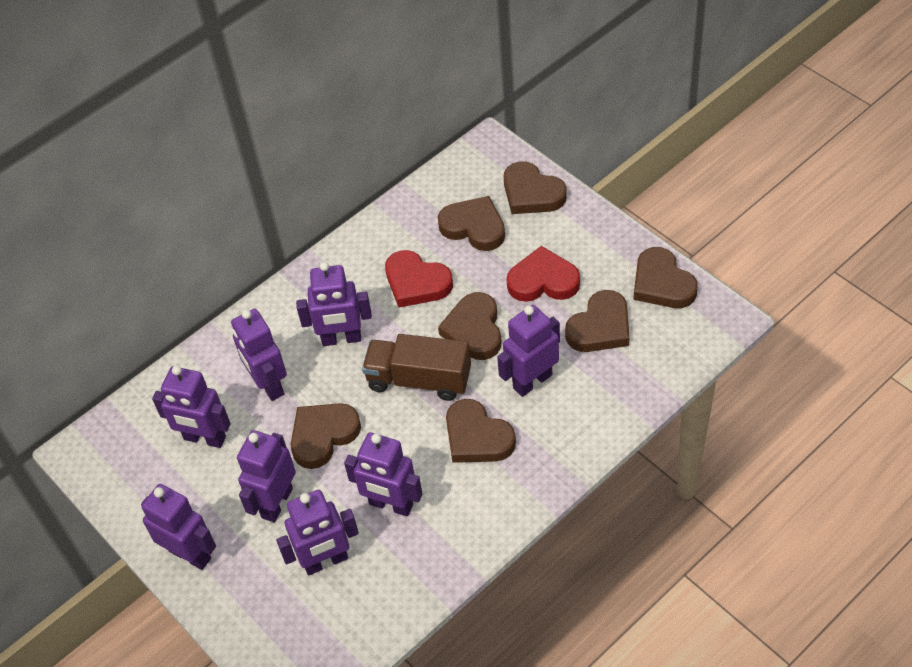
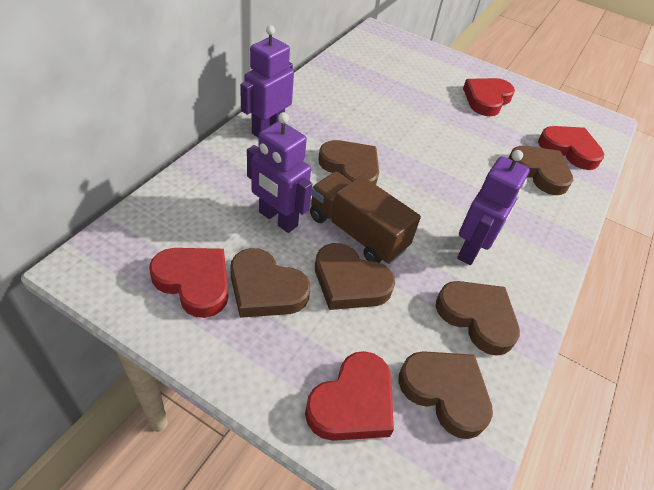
brown heart: 7 -> 6
purple robot: 8 -> 3
red heart: 2 -> 4

